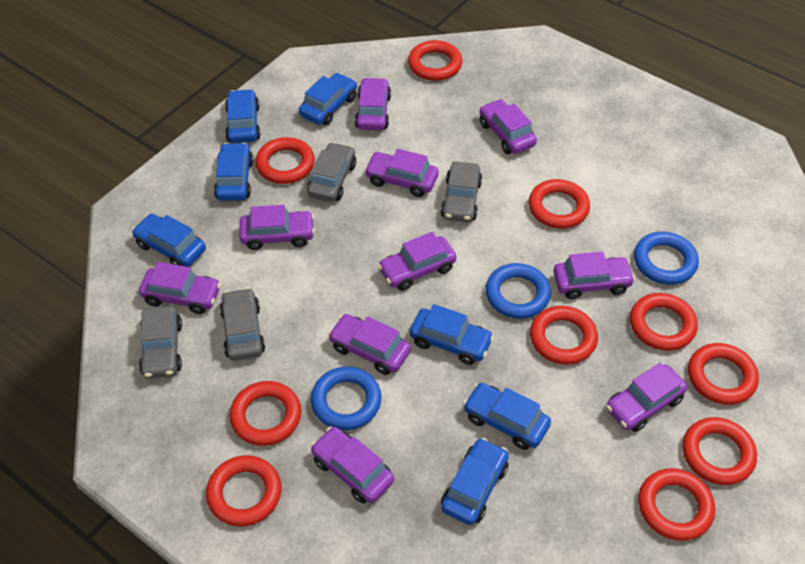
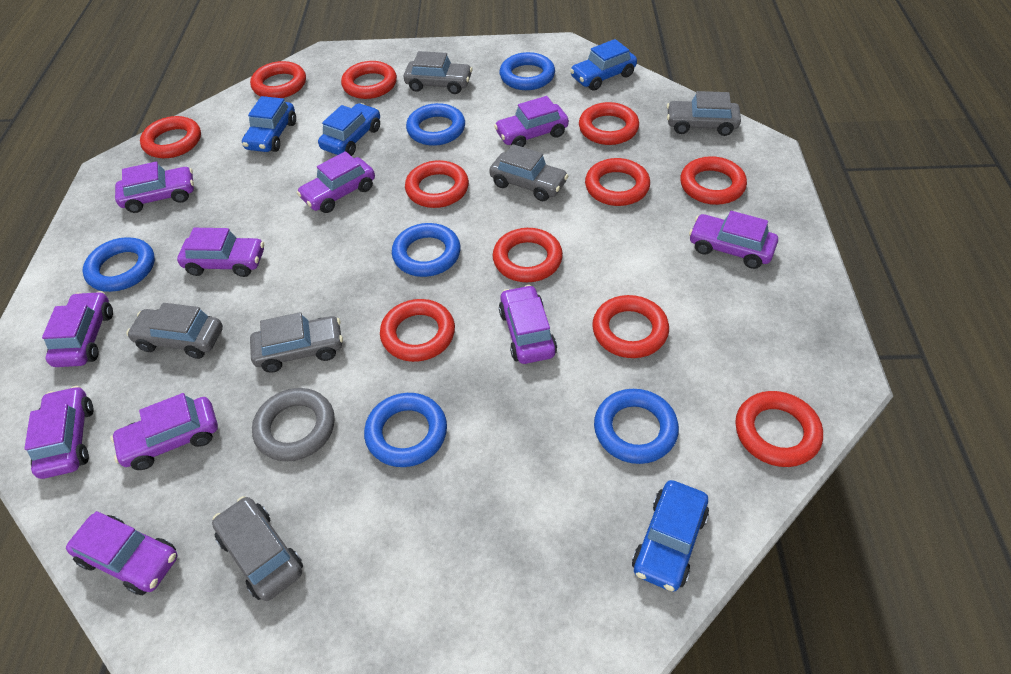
blue car: 7 -> 4
blue ring: 3 -> 6
grey car: 4 -> 6
grey ring: 0 -> 1
red ring: 10 -> 11

